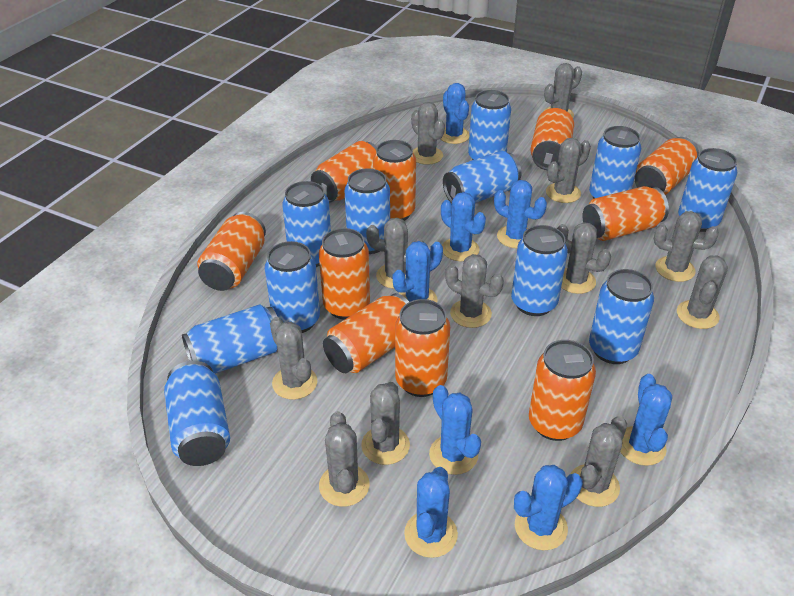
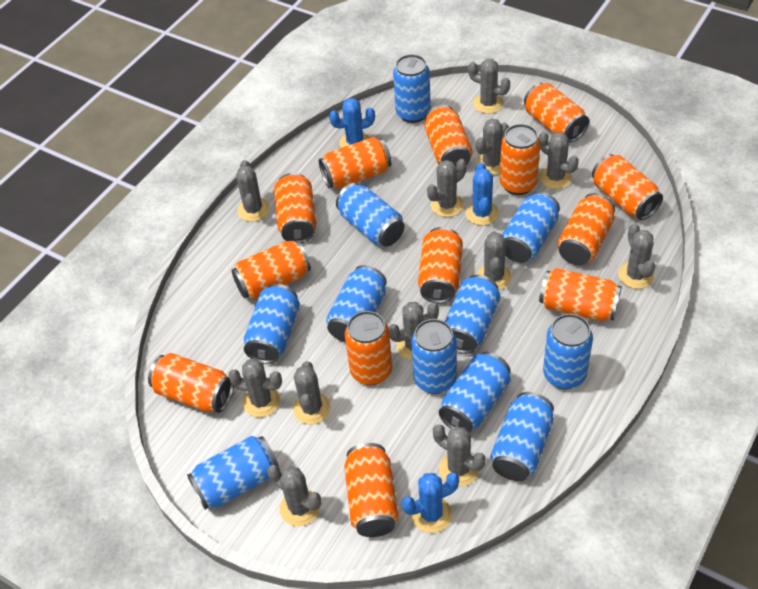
blue cactus: 8 -> 3
orange can: 10 -> 13

